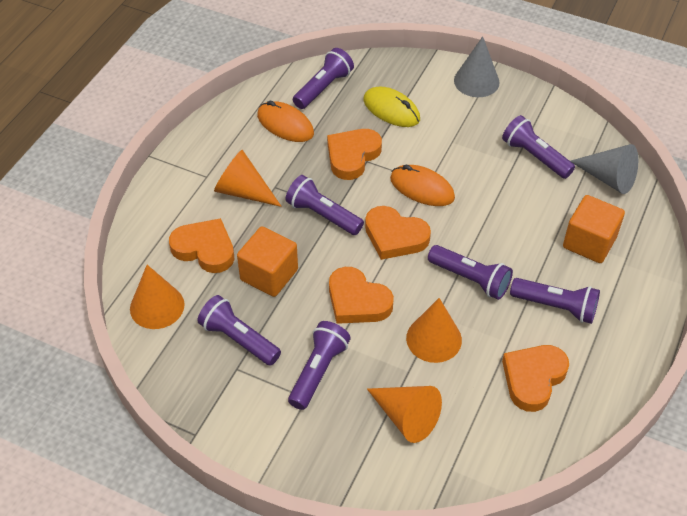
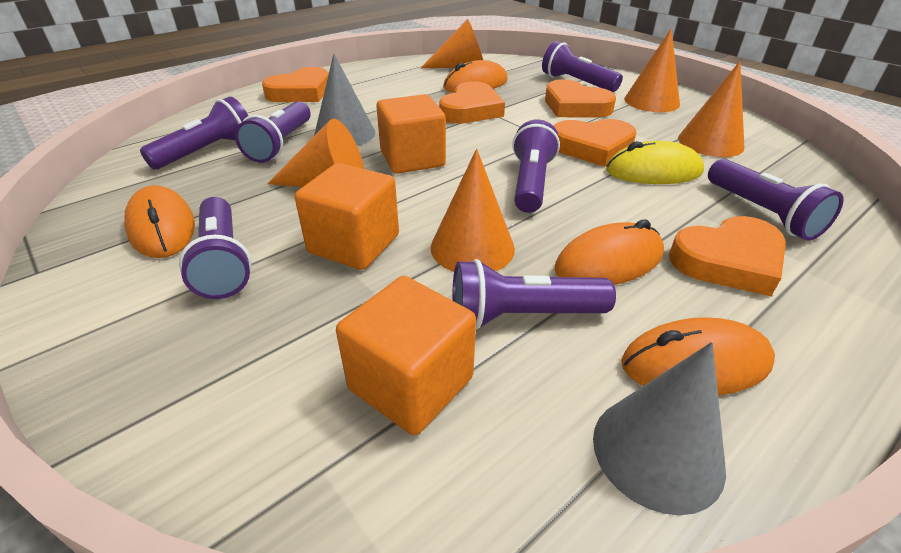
orange cone: 4 -> 5
orange cube: 2 -> 3
orange mouse: 2 -> 4

